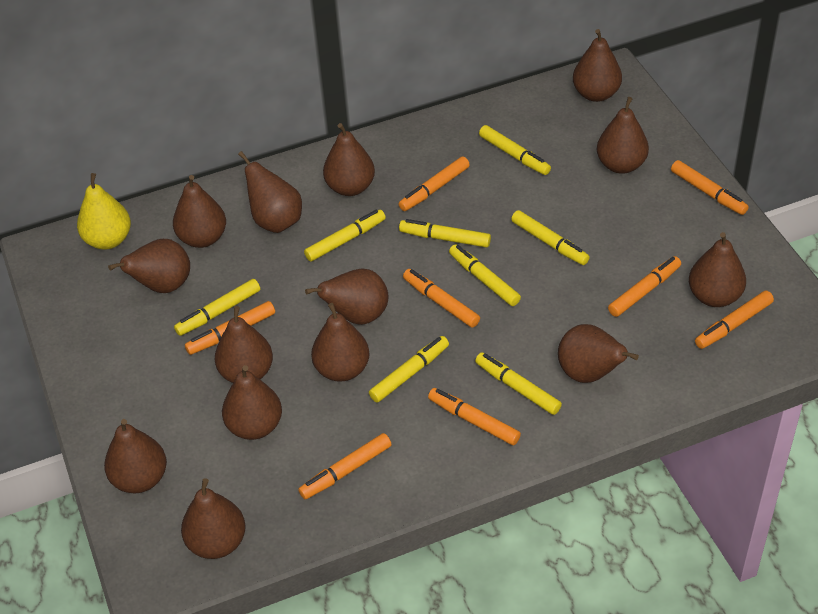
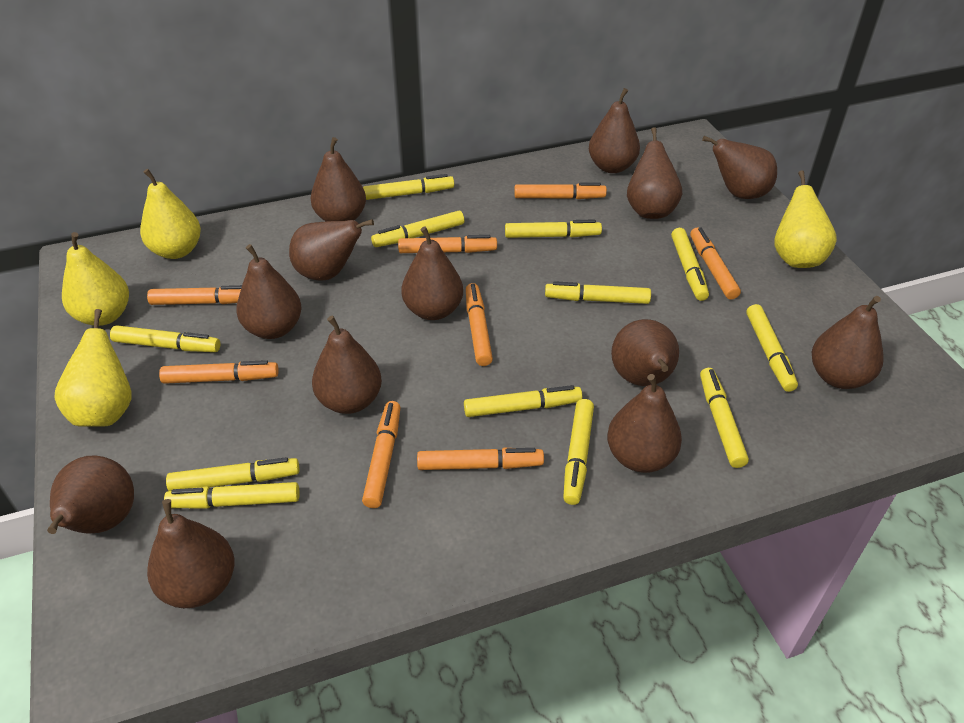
brown pear: 14 -> 13
yellow marker: 8 -> 12
yellow pear: 1 -> 4

